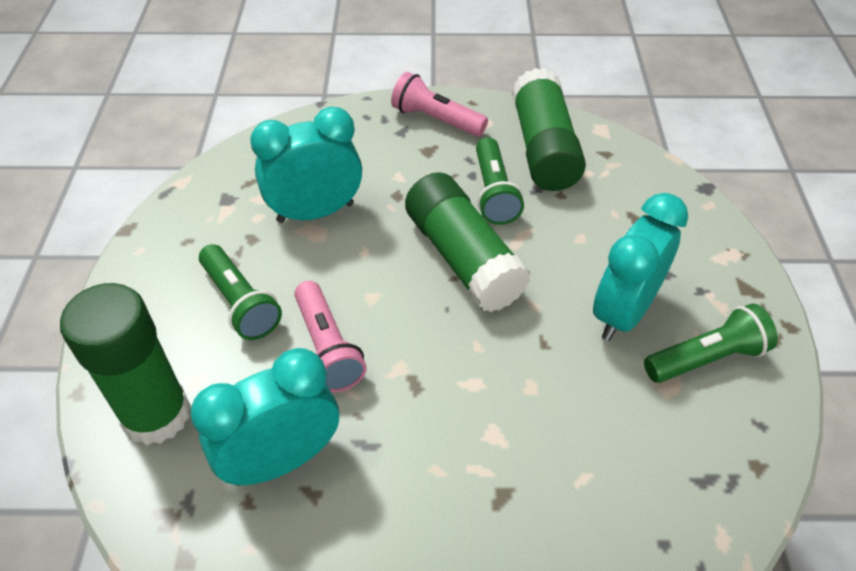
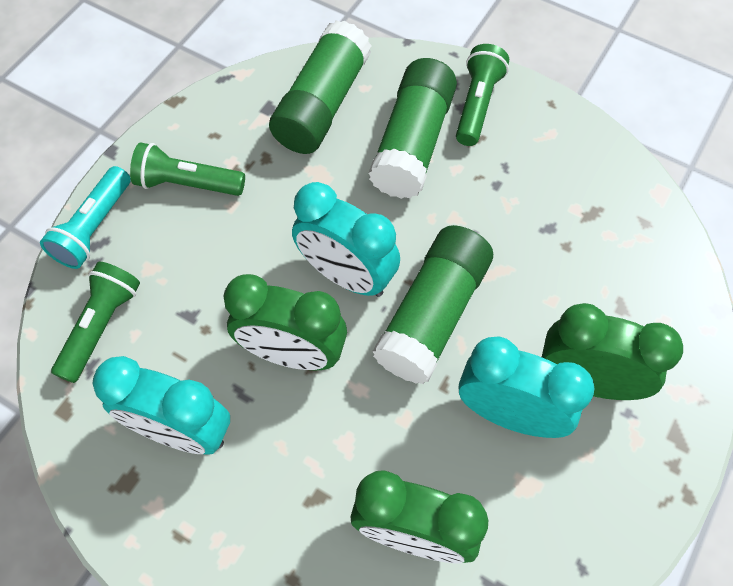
green clock: 0 -> 3
pink flashlight: 2 -> 0
turquoise flashlight: 0 -> 1

